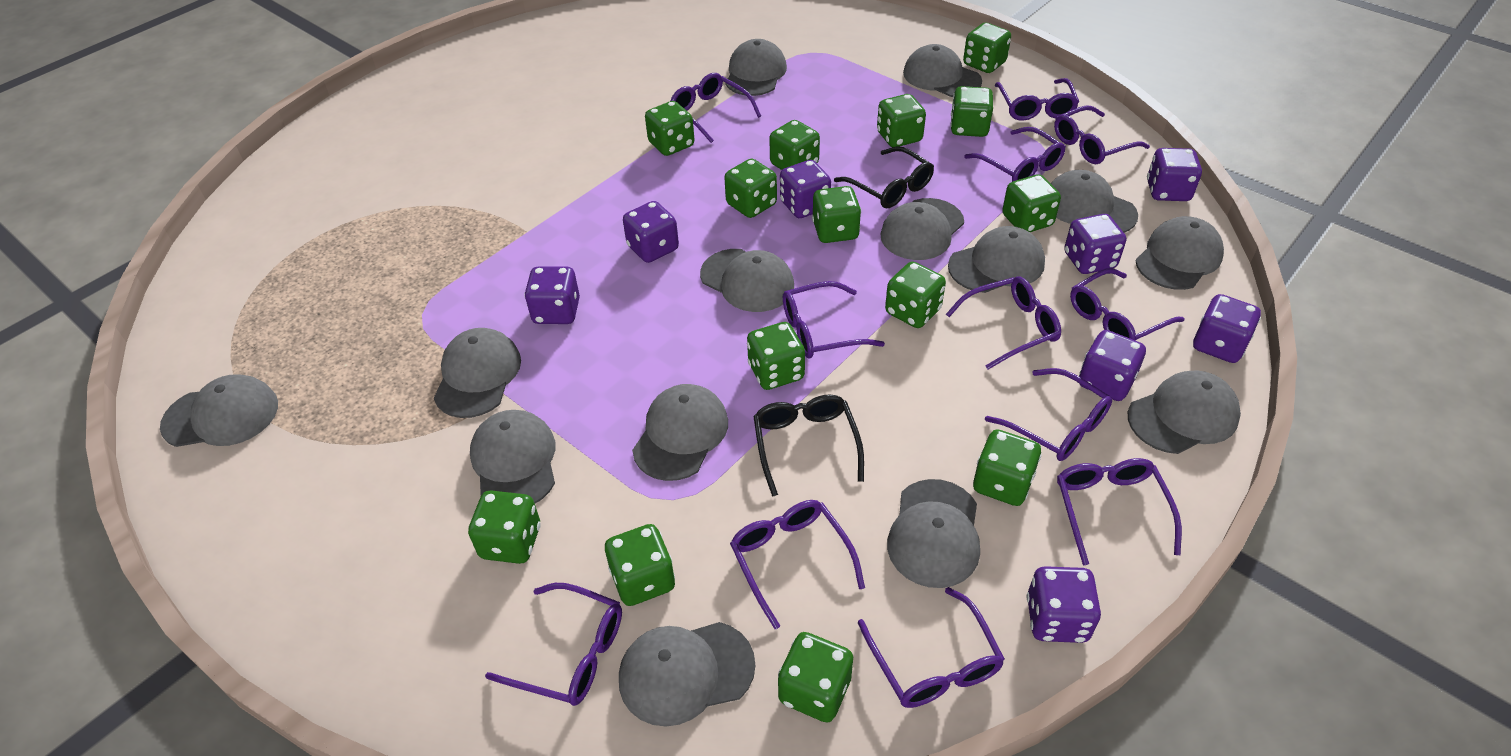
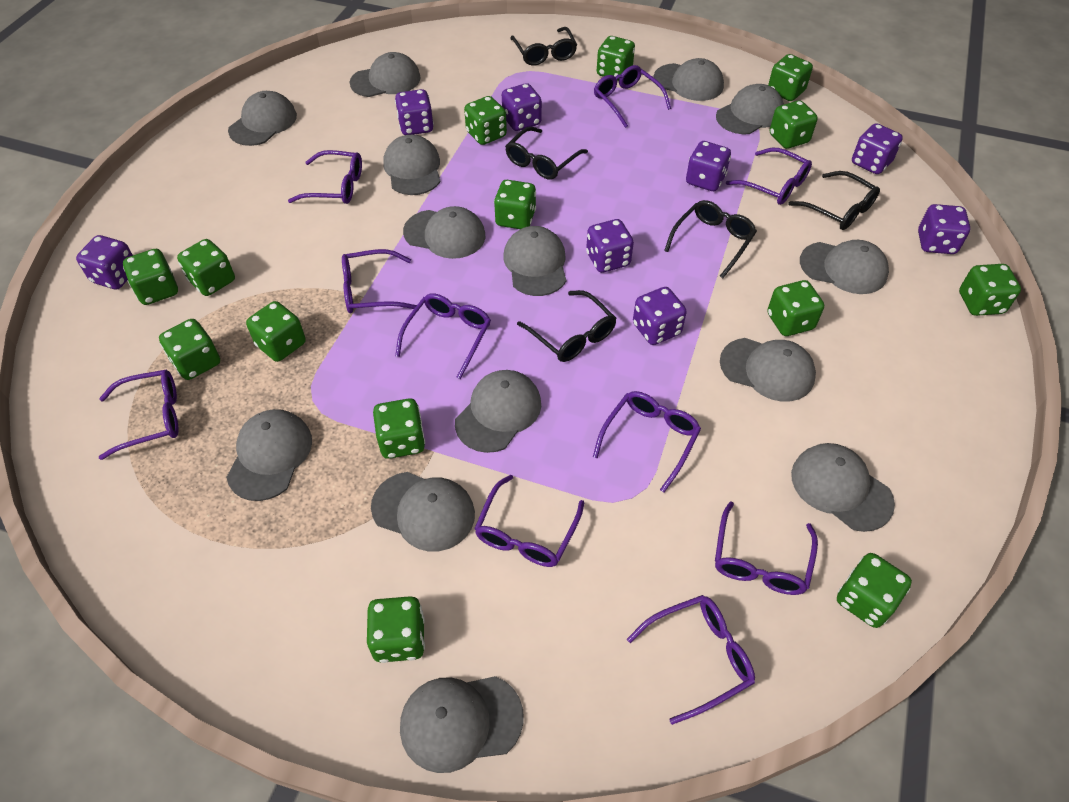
black glasses: 2 -> 5
purple glasses: 12 -> 10

